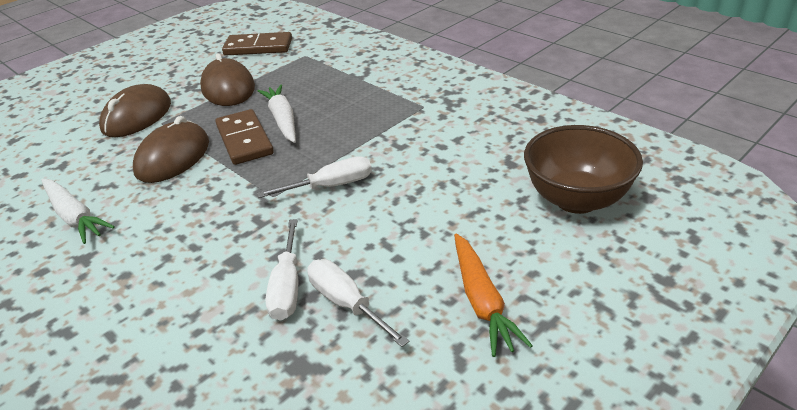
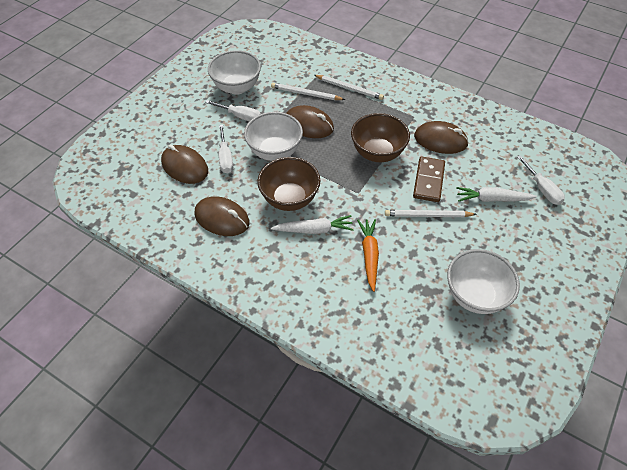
brown bowl: 1 -> 2
brown domino: 2 -> 1
brown mouse: 3 -> 4
white bowl: 0 -> 3
white pencil: 0 -> 3

